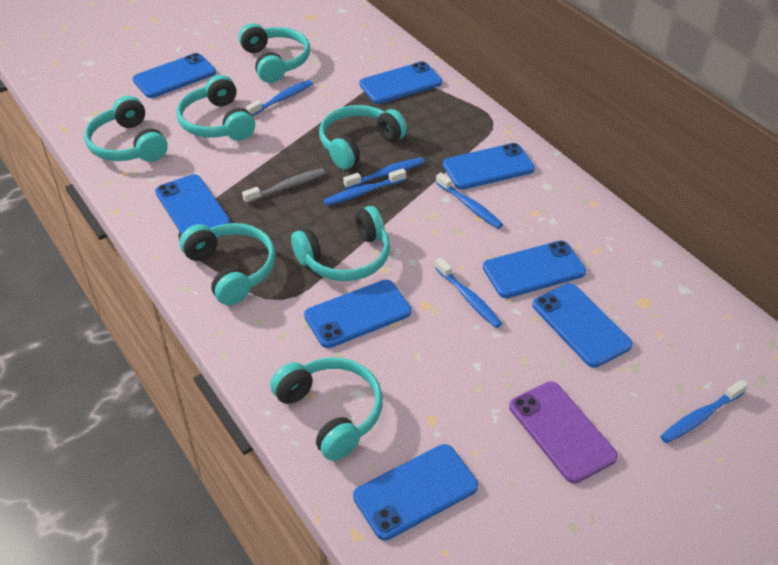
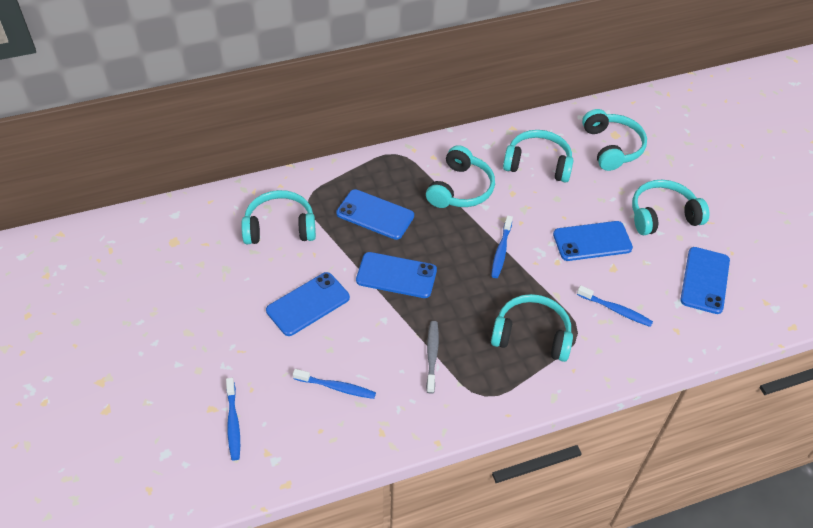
blue phone: 8 -> 5
blue toothbrush: 6 -> 4
purple phone: 1 -> 0
turquoise headphones: 7 -> 6

